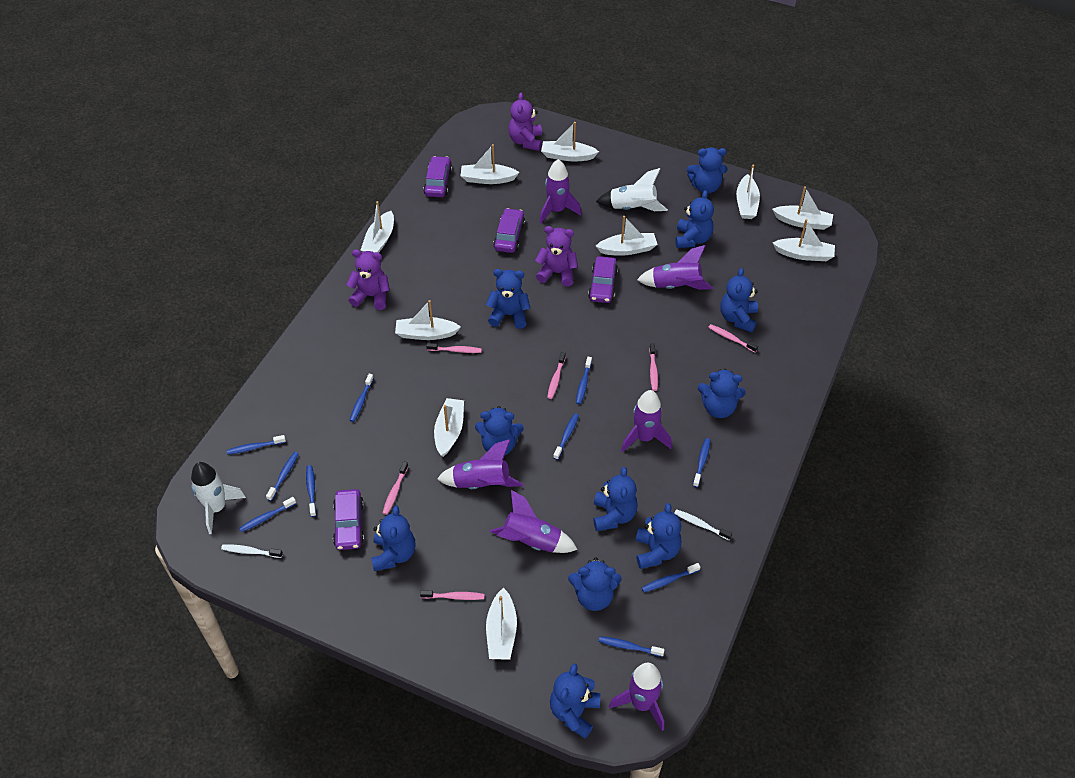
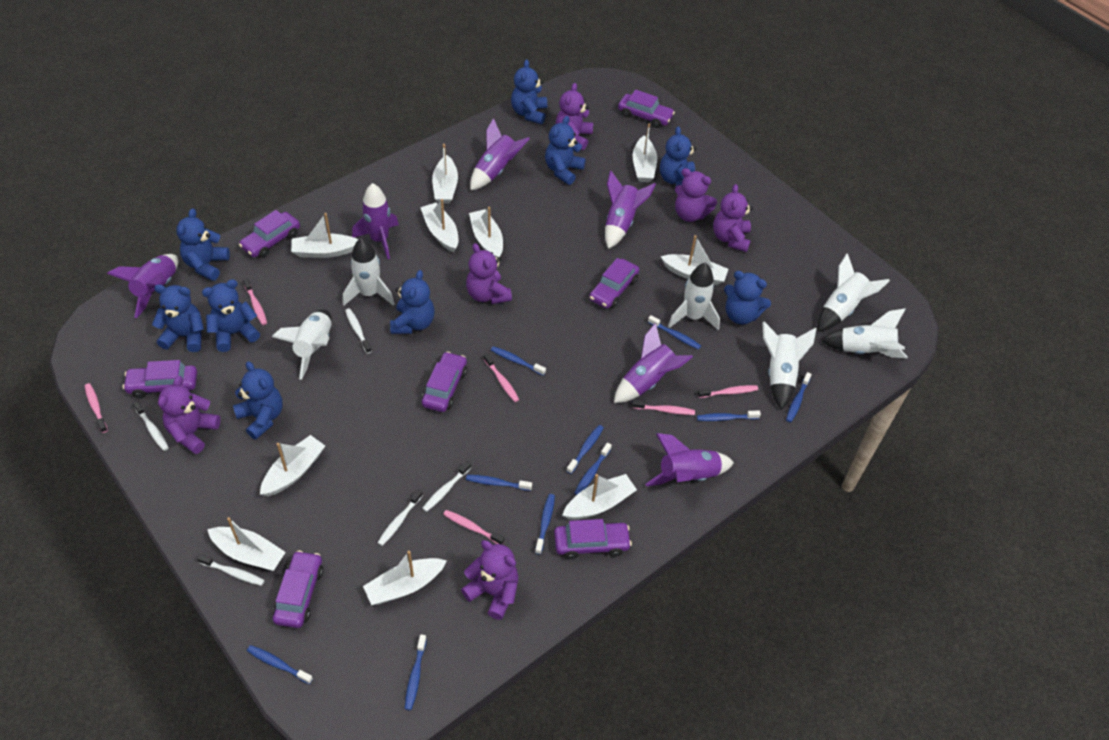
blue teddy bear: 11 -> 9
purple car: 4 -> 7
purple teddy bear: 3 -> 6
white rocket: 2 -> 6
white toothbrush: 2 -> 5

